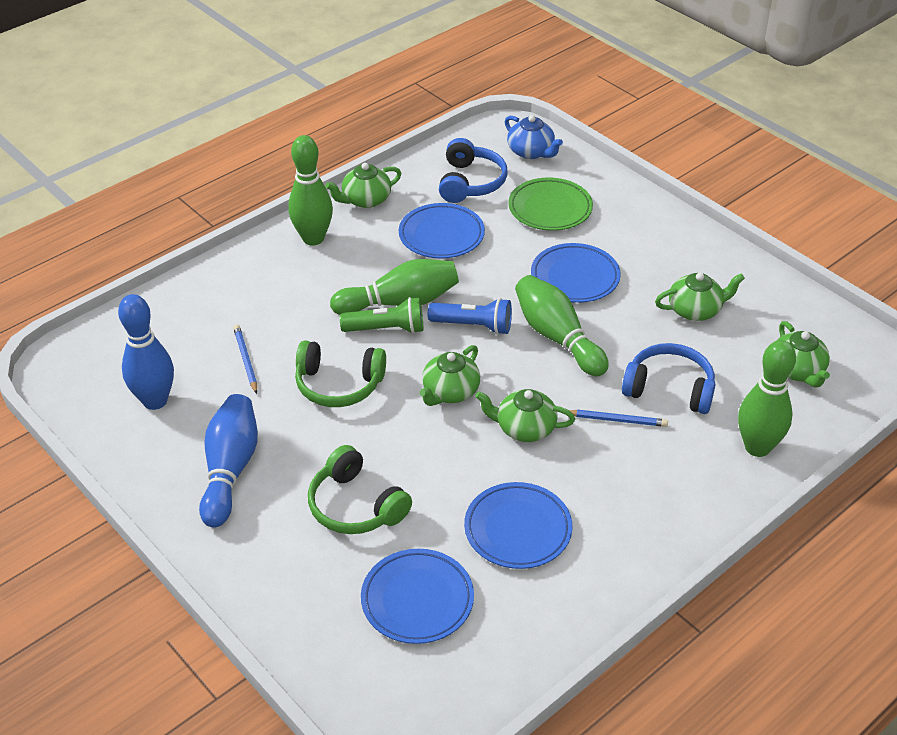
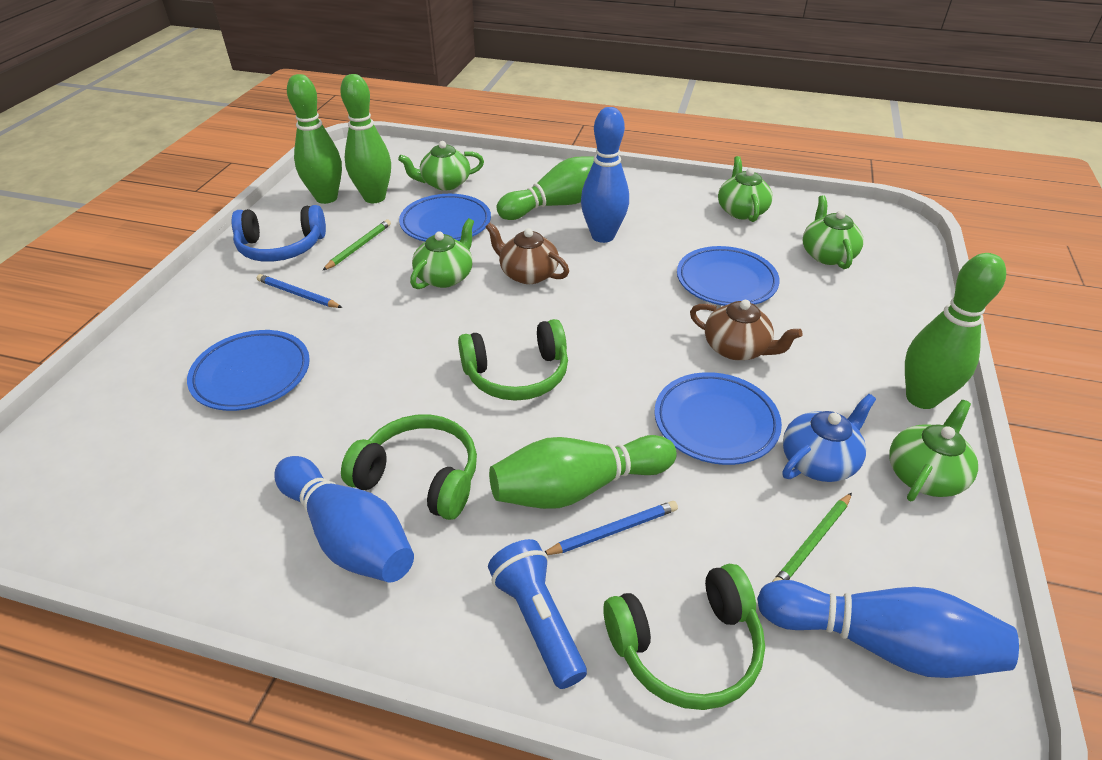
blue bowling pin: 2 -> 3
blue headphones: 2 -> 1
brown teapot: 0 -> 2
green bowling pin: 4 -> 5
green flashlight: 1 -> 0
green headphones: 2 -> 3
green pencil: 0 -> 2
green plate: 1 -> 0

